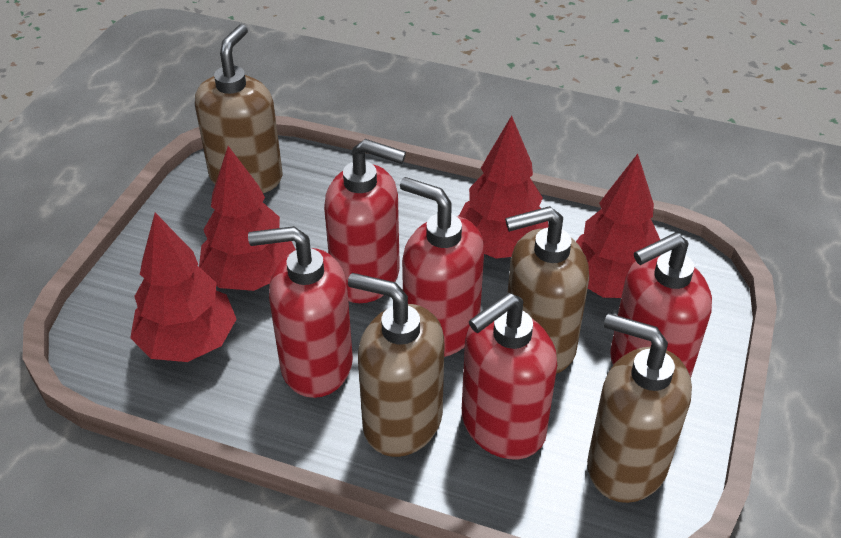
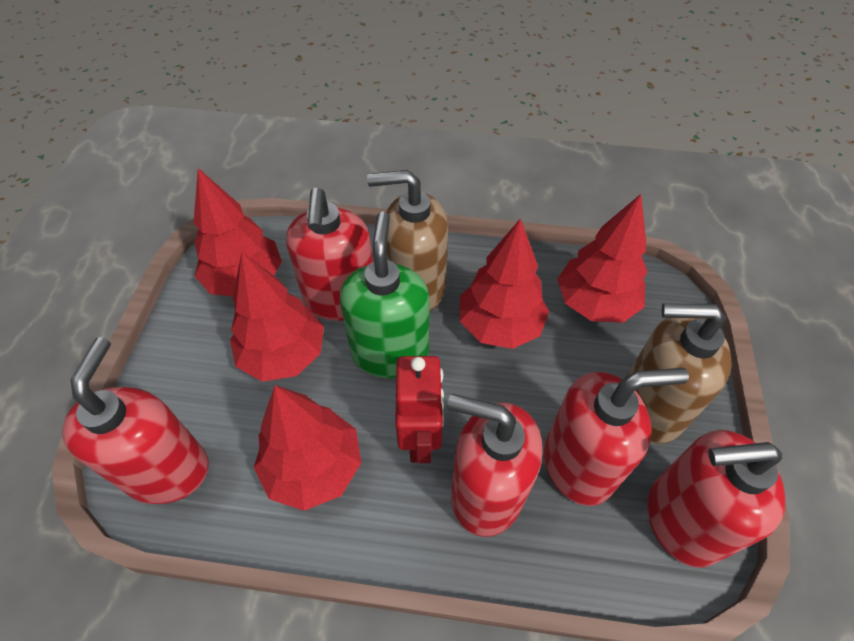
brown soap dispenser: 4 -> 2
green soap dispenser: 0 -> 1
red robot: 0 -> 1
red tree: 4 -> 5

